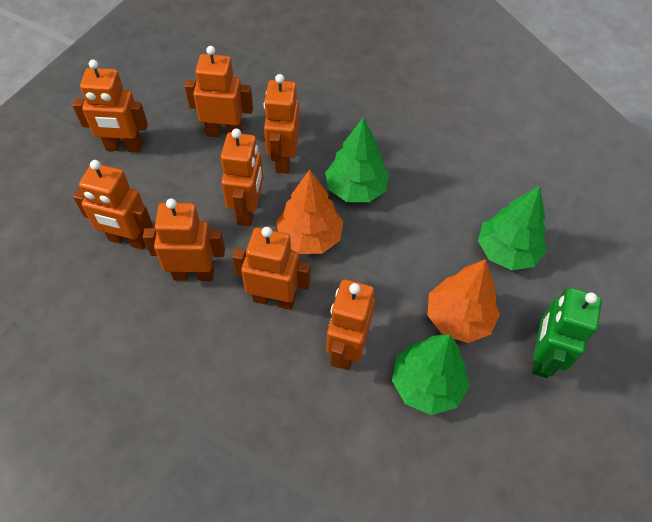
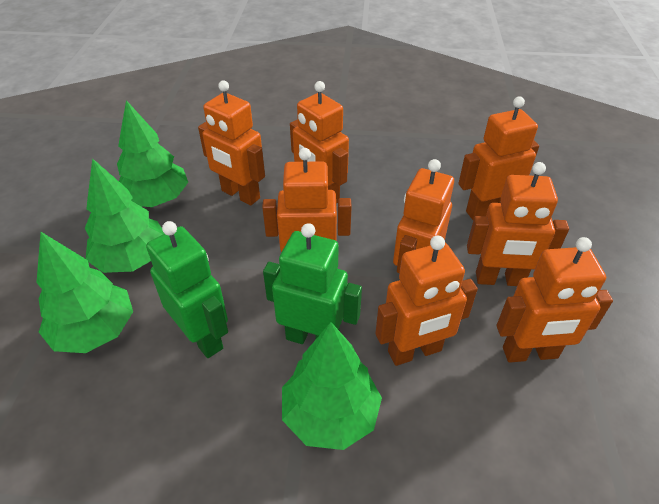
green robot: 1 -> 2
green tree: 3 -> 4
orange tree: 2 -> 0

